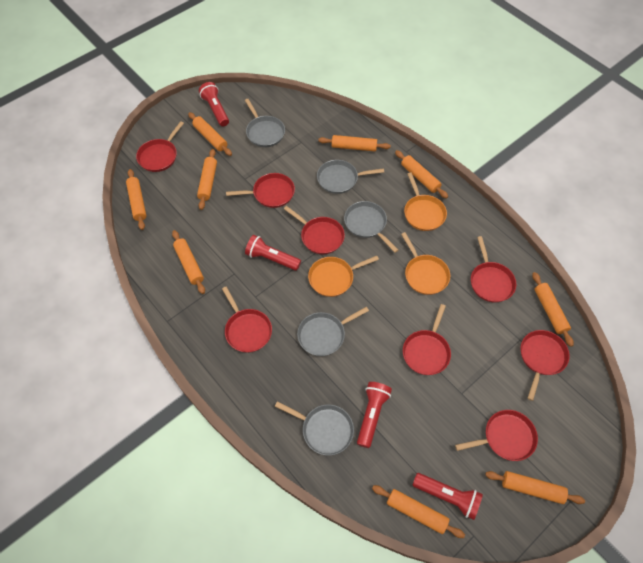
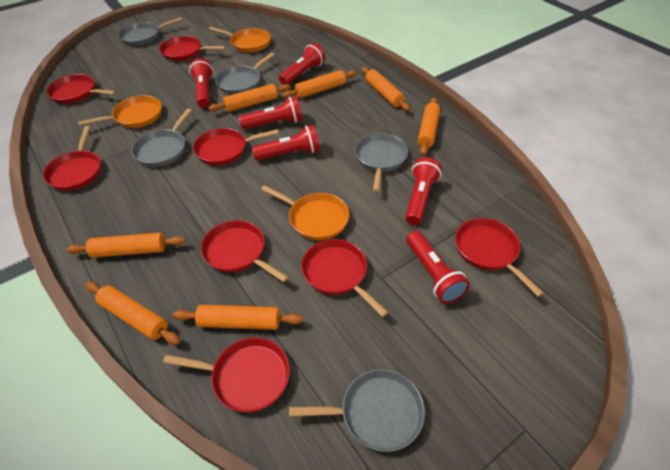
orange rolling pin: 9 -> 7
red flashlight: 4 -> 6

